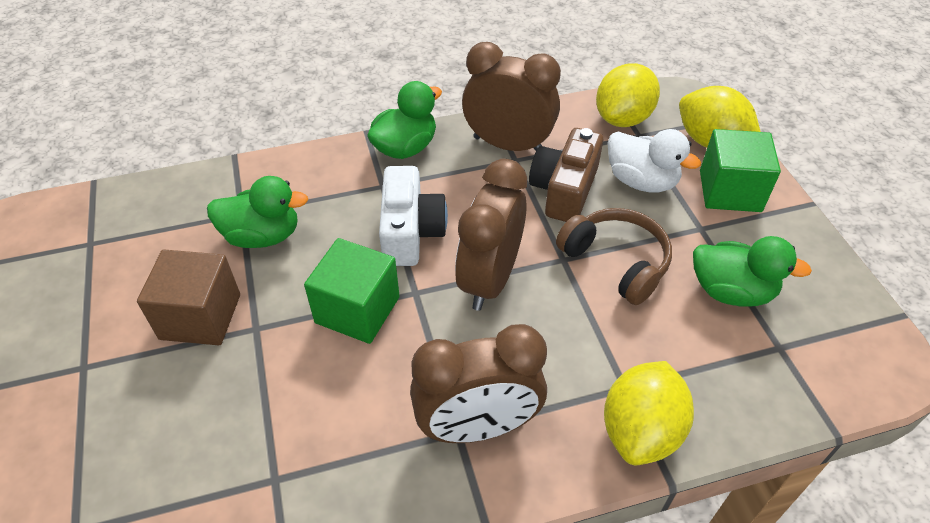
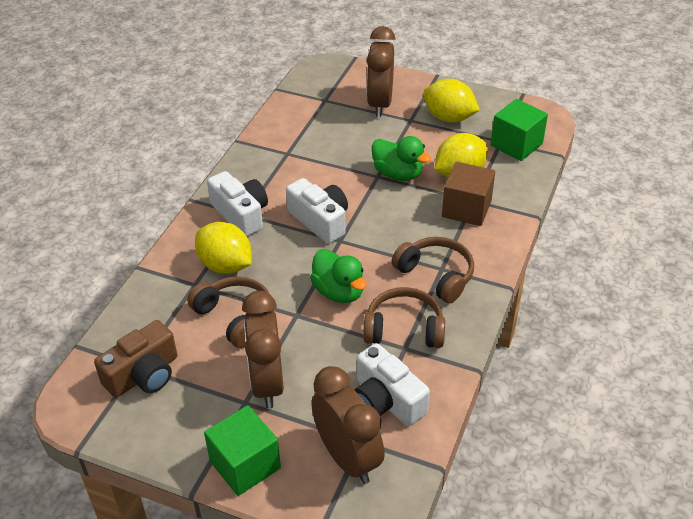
brown headphones: 1 -> 3
green duck: 3 -> 2
white camera: 1 -> 3
white duck: 1 -> 0

